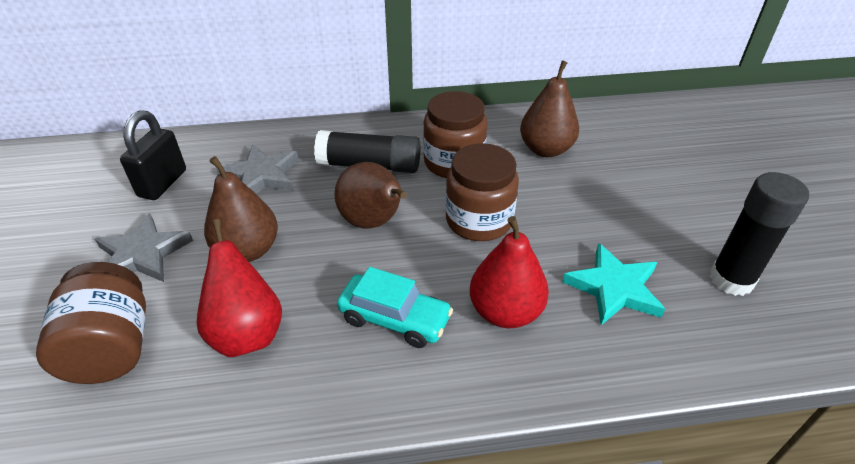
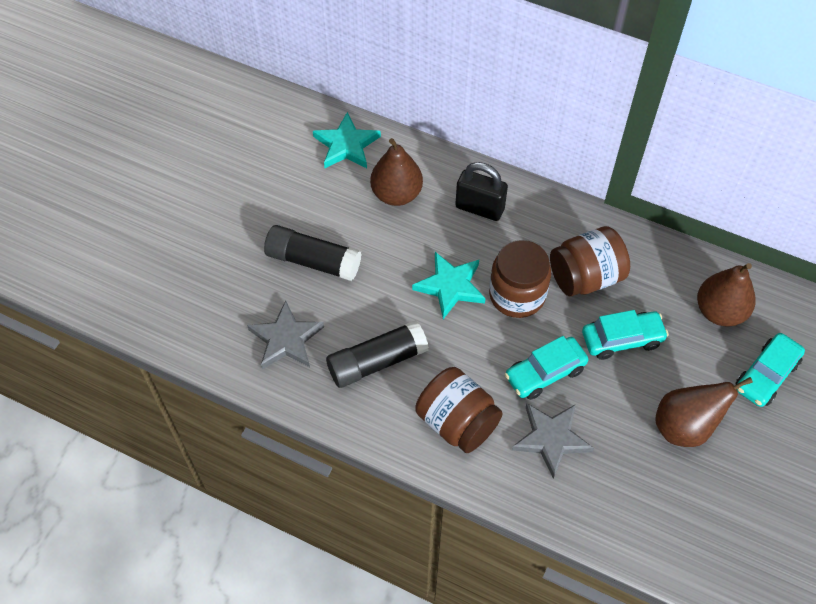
red pear: 2 -> 0
turquoise car: 1 -> 3
turquoise star: 1 -> 2

